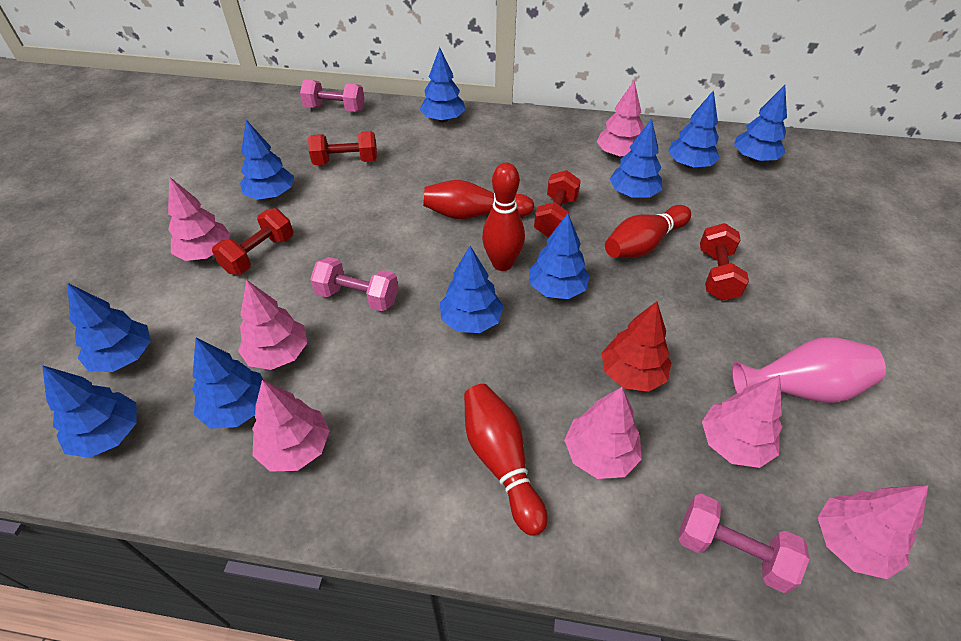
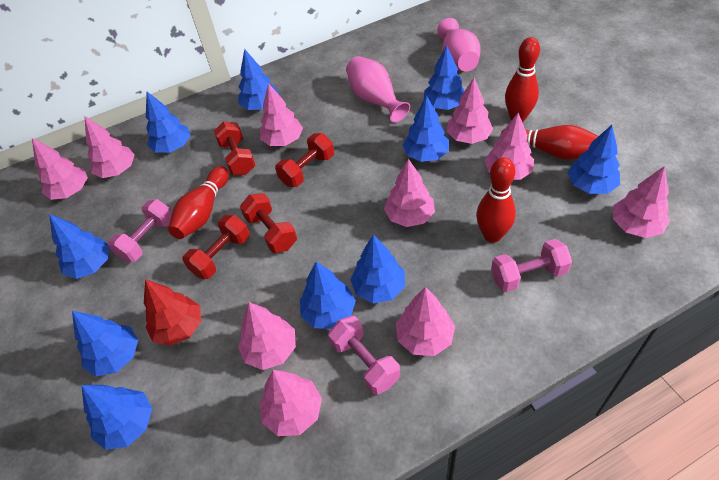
pink tree: 7 -> 10
pink vase: 1 -> 2

